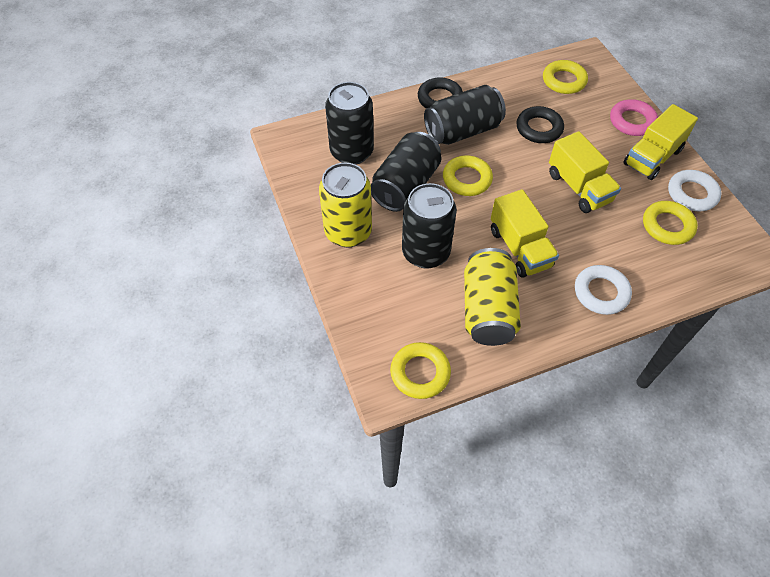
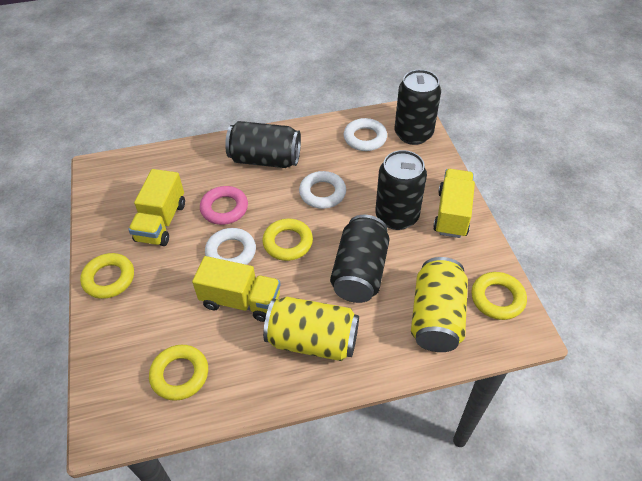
black ring: 2 -> 0
white ring: 2 -> 3

